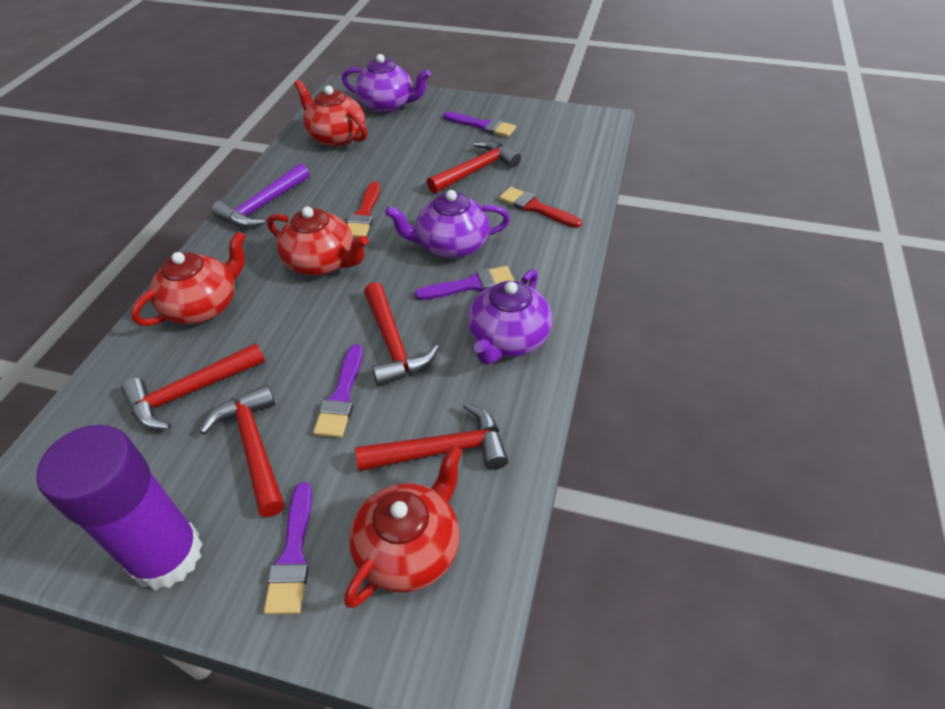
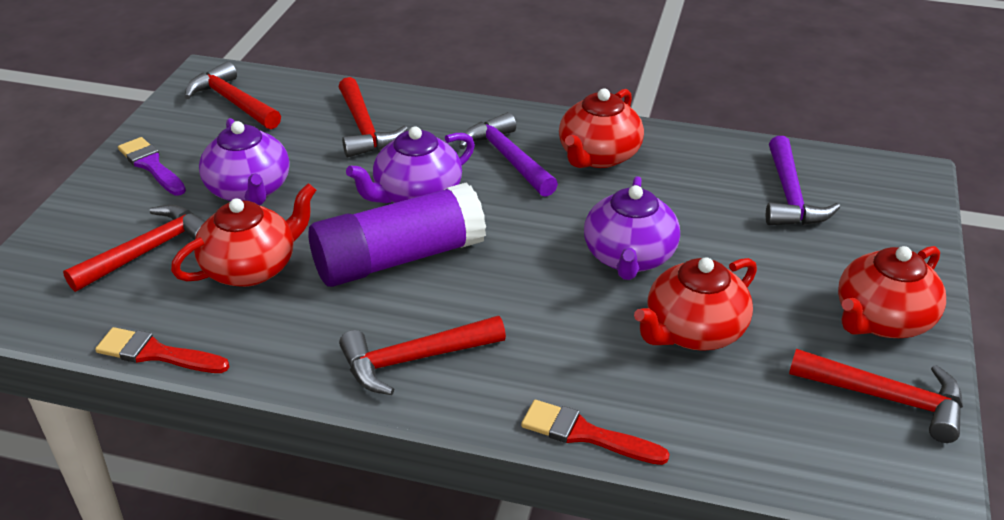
purple brush: 4 -> 1
purple hammer: 1 -> 2

